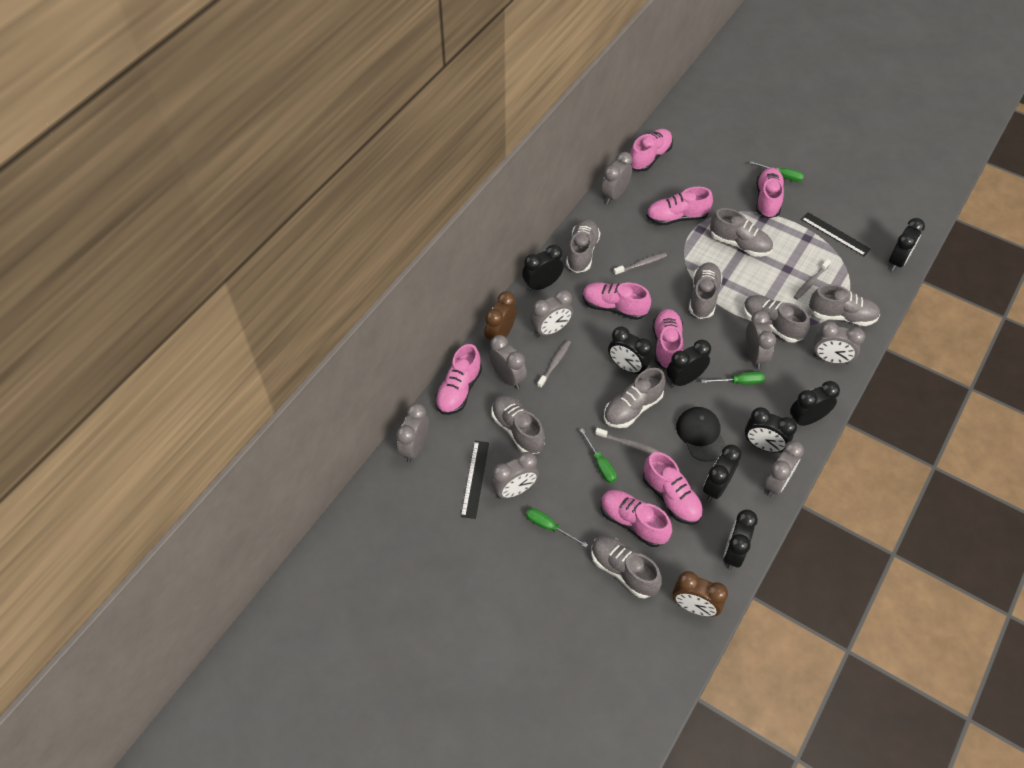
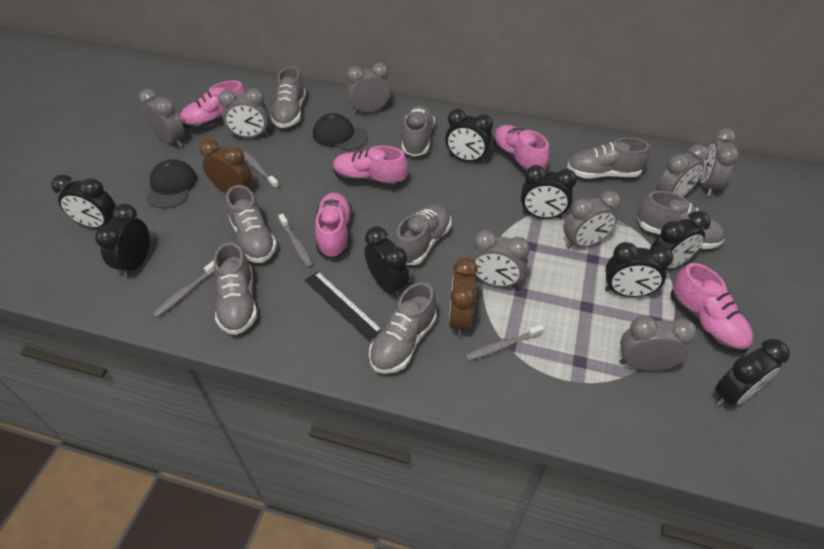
black cap: 1 -> 2
black ruler: 2 -> 1
green screwdriver: 4 -> 0
pink shoe: 8 -> 5

